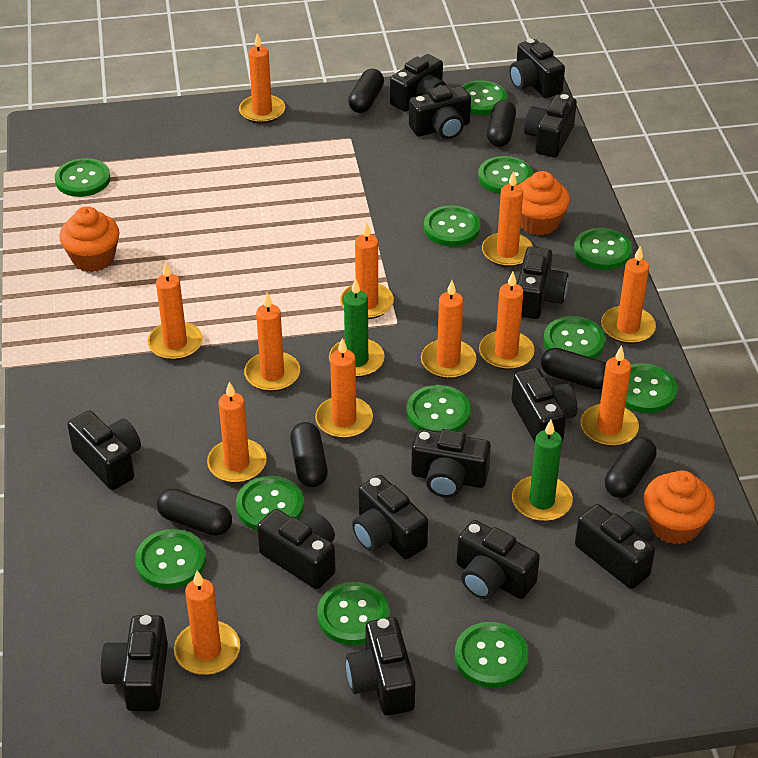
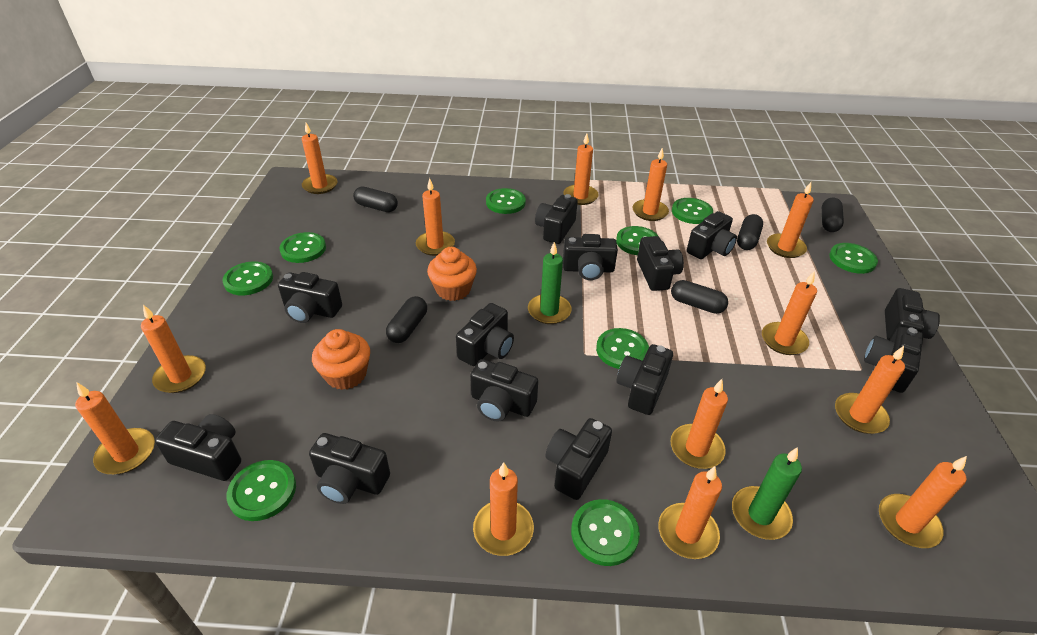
black camera: 14 -> 13
black capsule: 6 -> 5
green button: 12 -> 9
orange candle: 12 -> 13
orange cupcake: 3 -> 2

